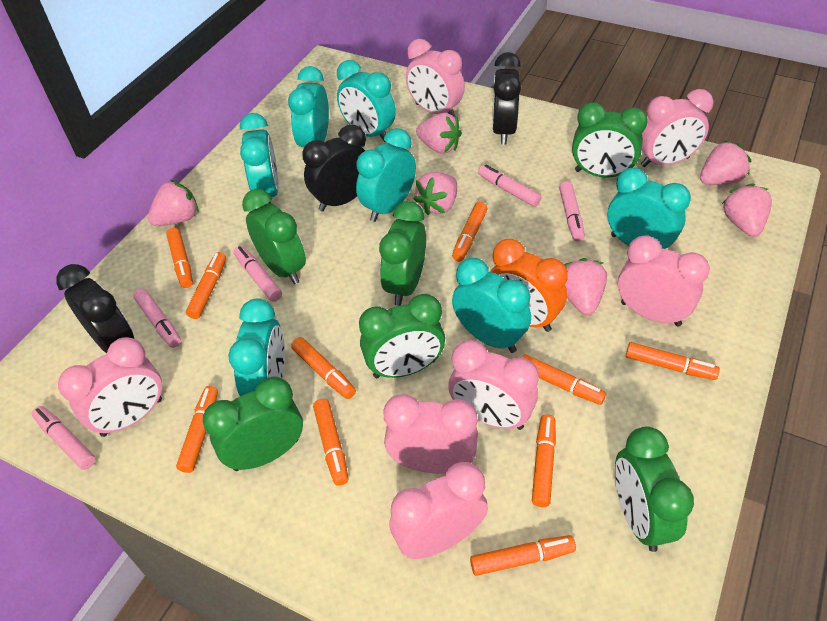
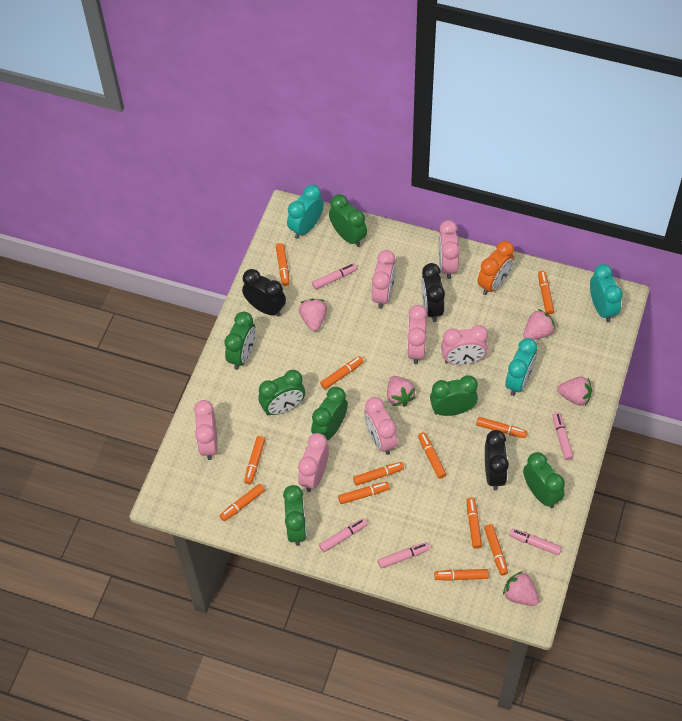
green clock: 6 -> 7
orange marker: 10 -> 12
pink strawberry: 6 -> 5
turquoise clock: 7 -> 3

